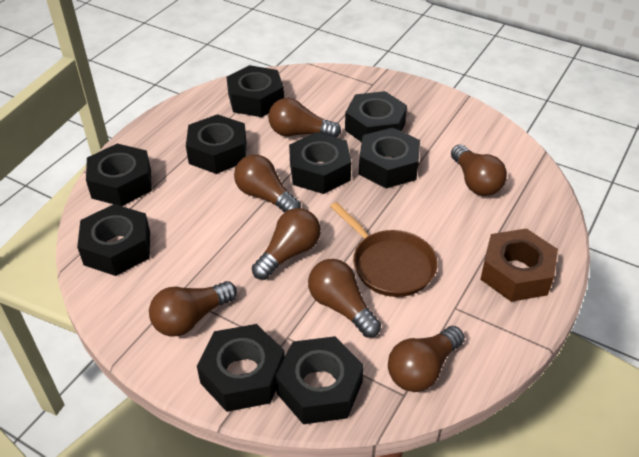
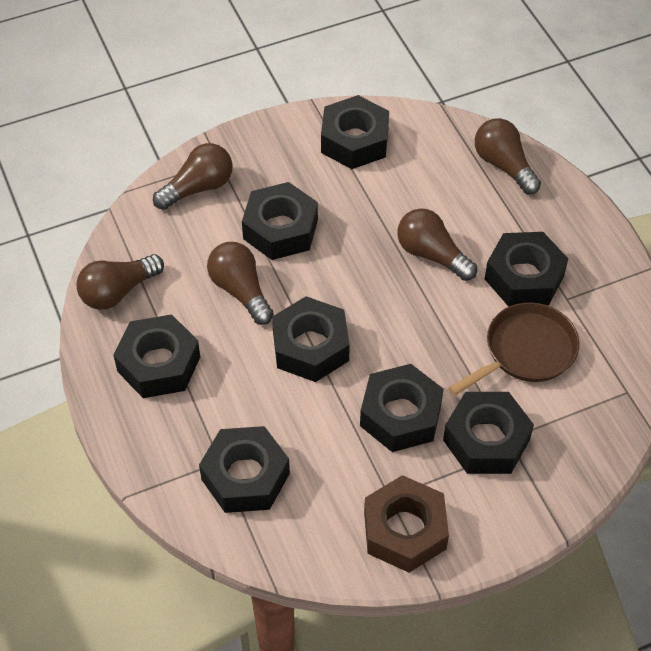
black nut: 9 -> 8
brown light bulb: 7 -> 5

